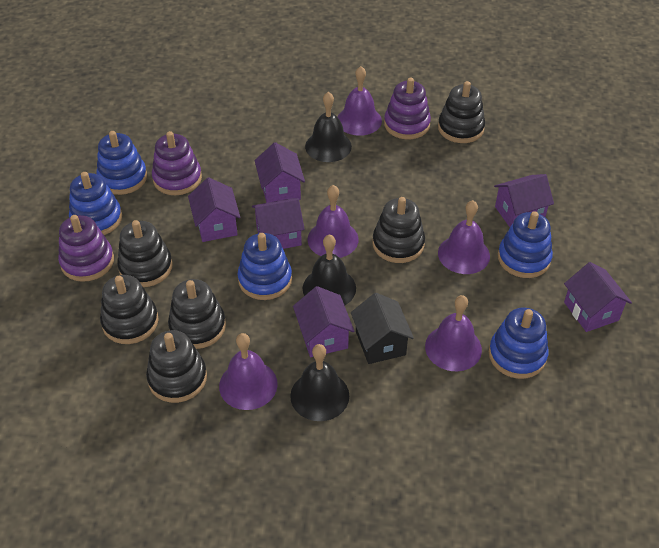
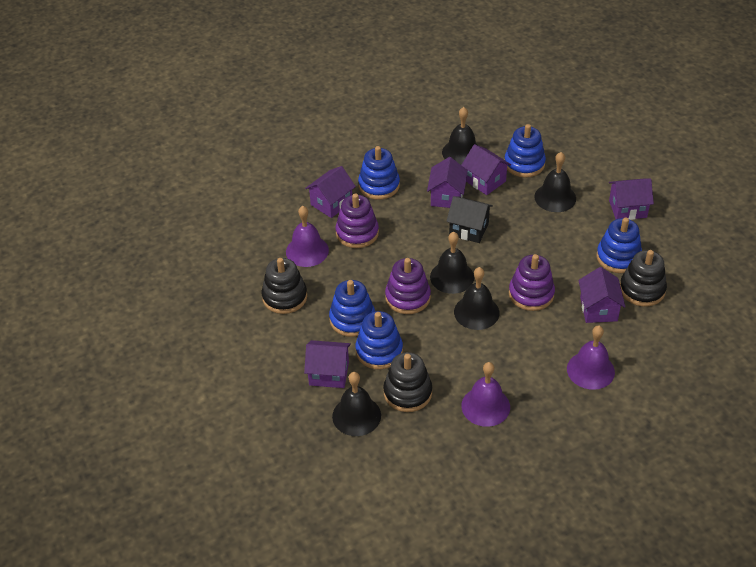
black bell: 3 -> 5
black stacking toy: 6 -> 3
purple bell: 5 -> 3

